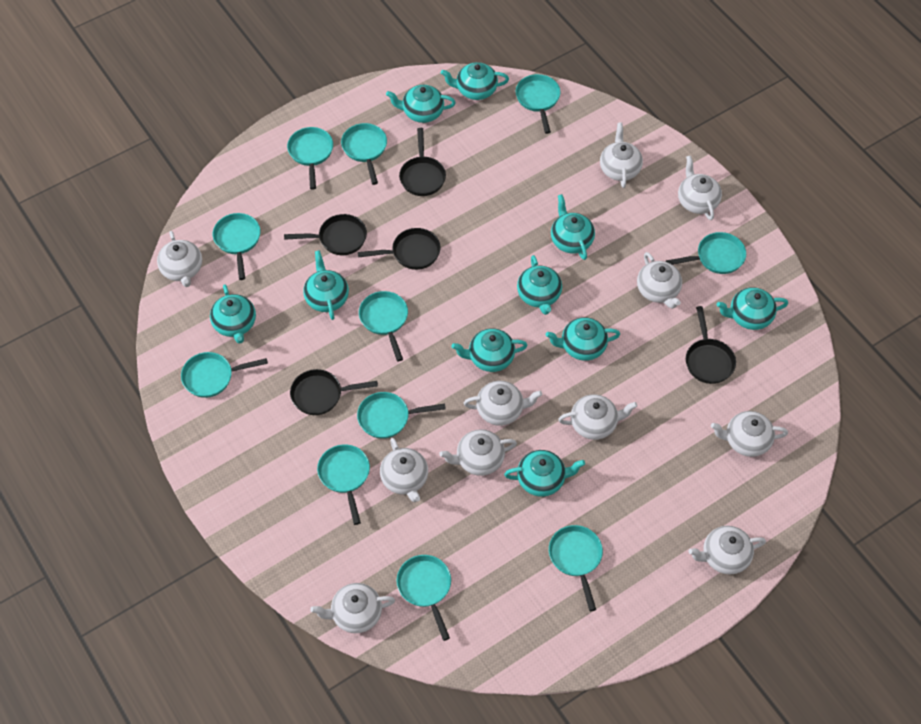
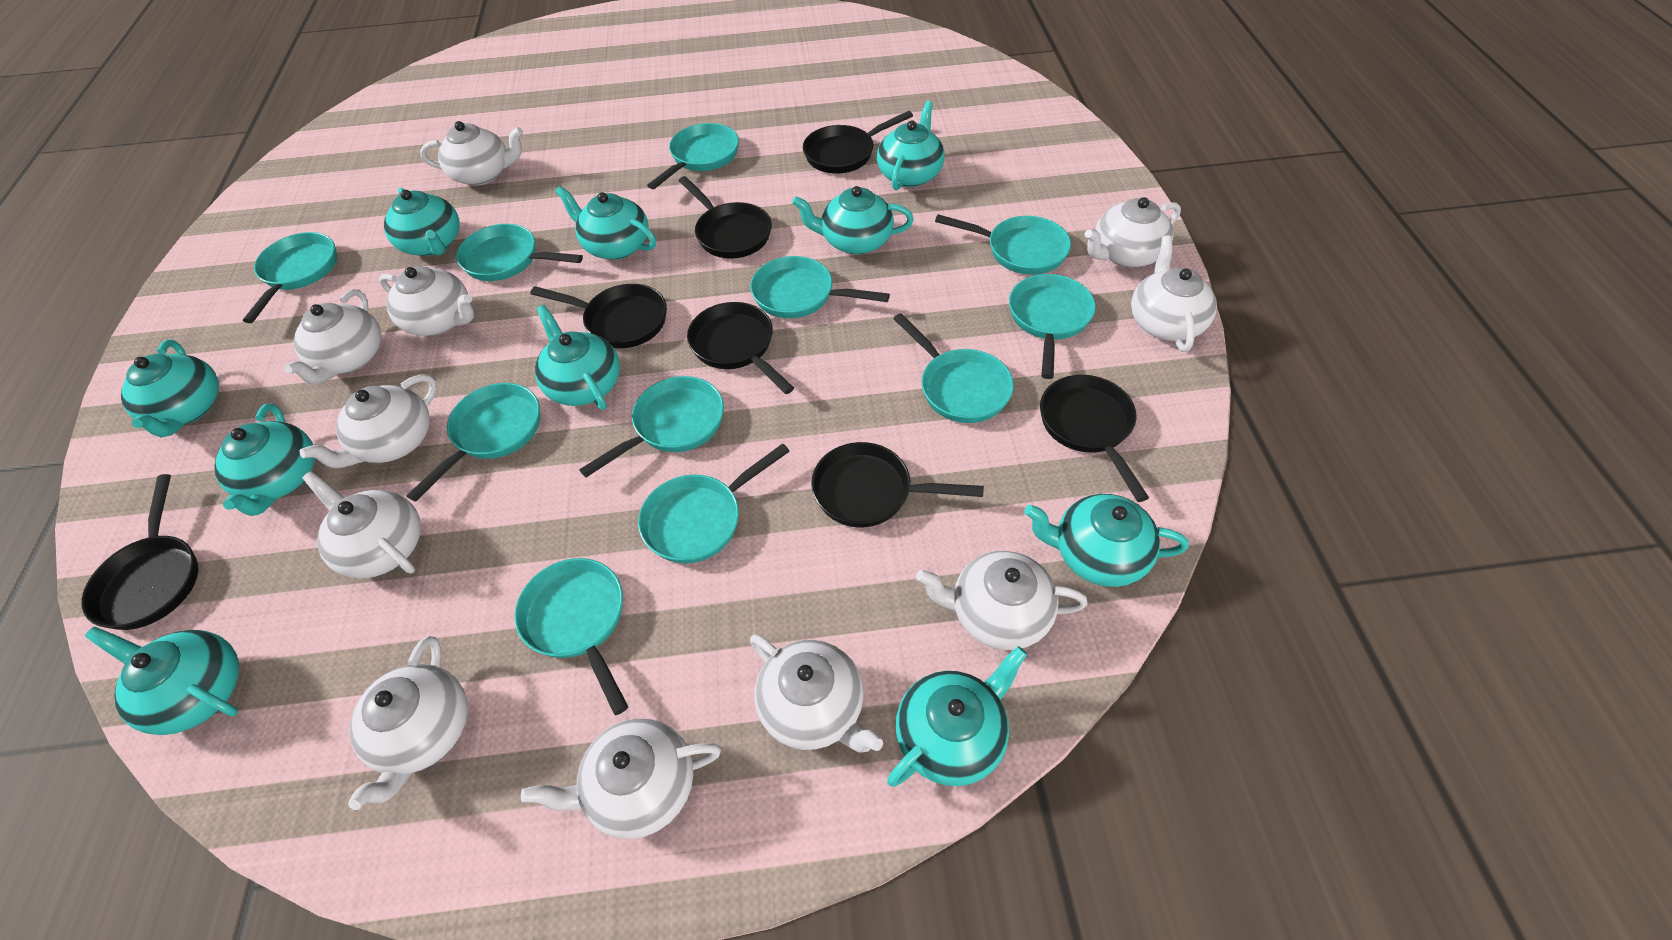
black pan: 5 -> 7

